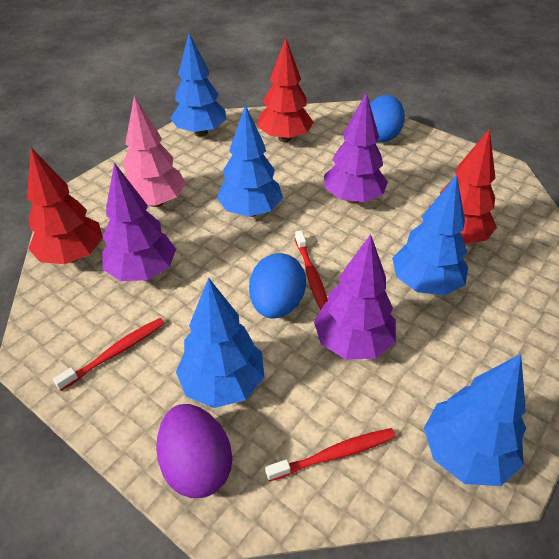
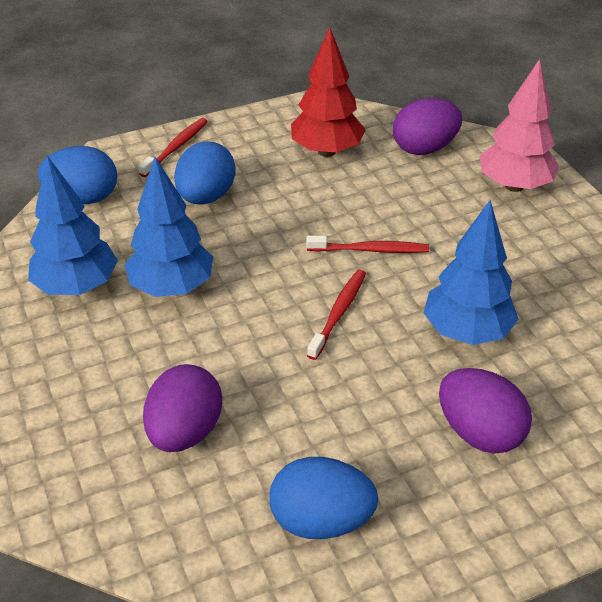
blue egg: 2 -> 3
blue tree: 5 -> 3
purple egg: 1 -> 3
purple tree: 3 -> 0
red tree: 3 -> 1

